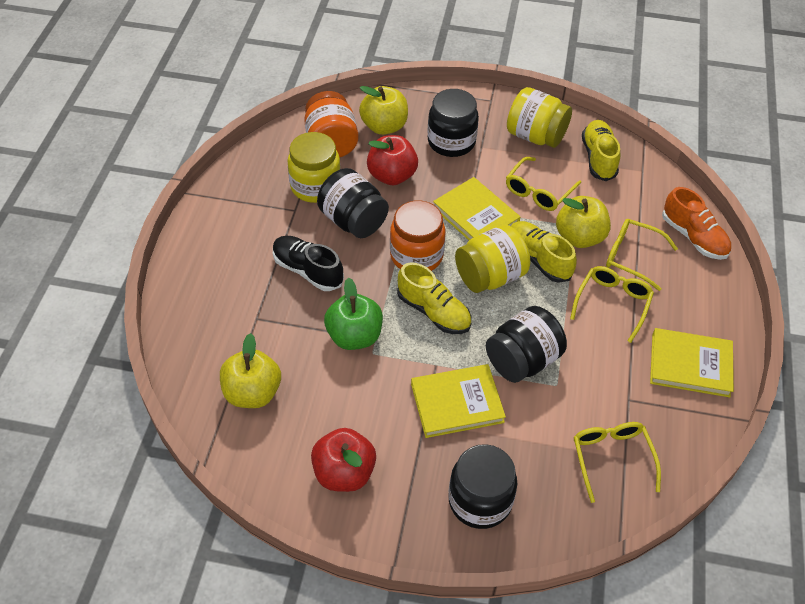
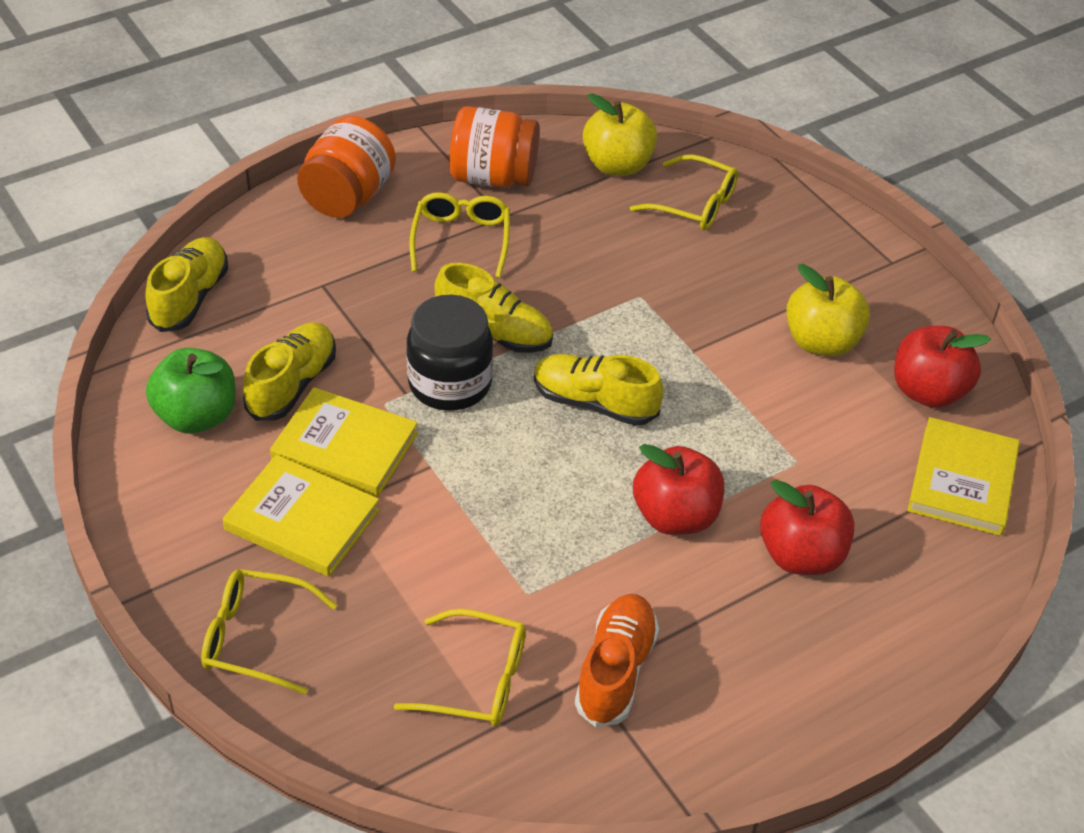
black jar: 4 -> 1
black shoe: 1 -> 0
red apple: 2 -> 3
yellow apple: 3 -> 2
yellow jar: 3 -> 0
yellow shoe: 3 -> 4

